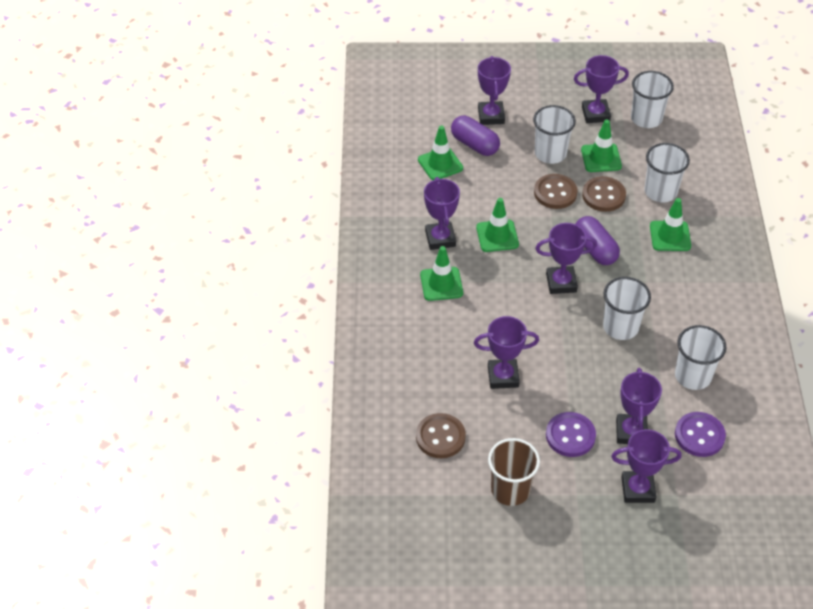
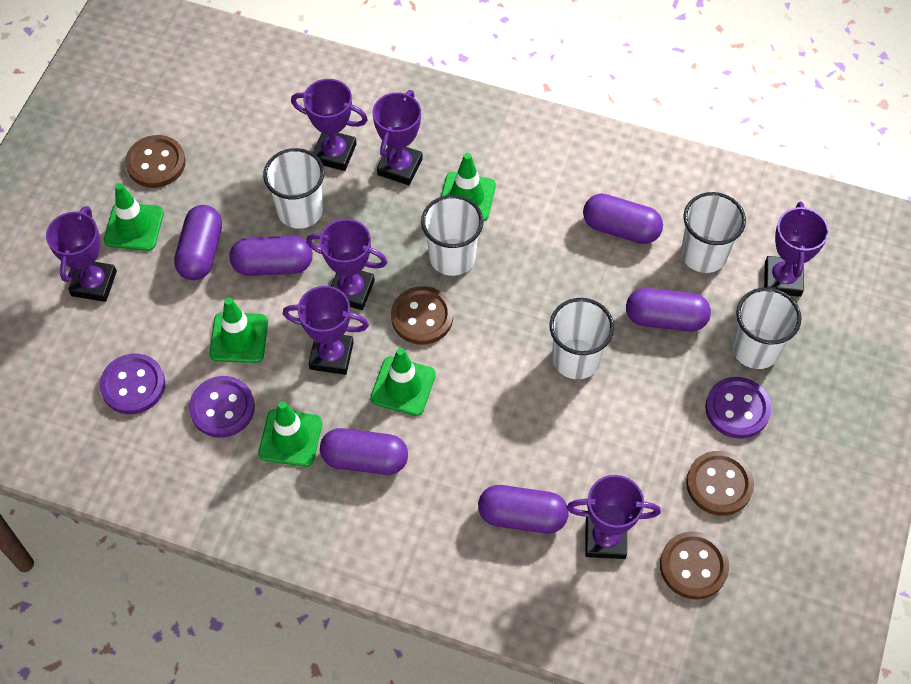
brown button: 3 -> 4
brown cup: 1 -> 0
purple button: 2 -> 3
purple capsule: 2 -> 6

